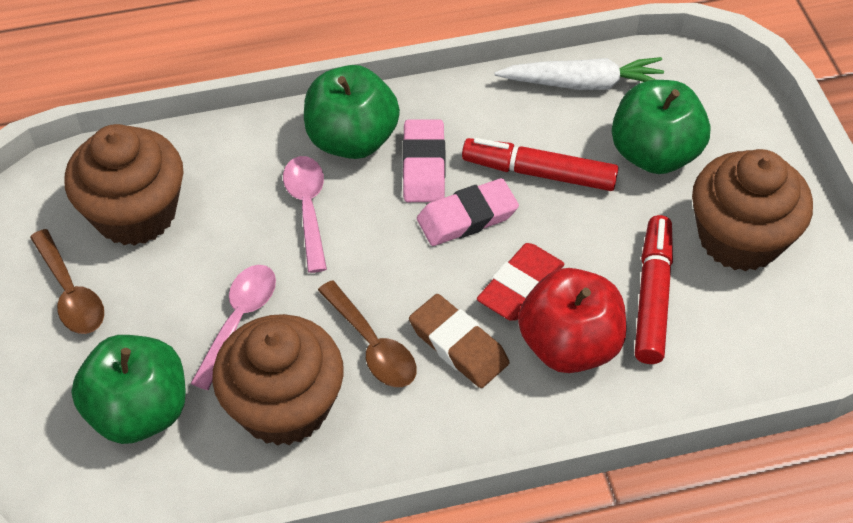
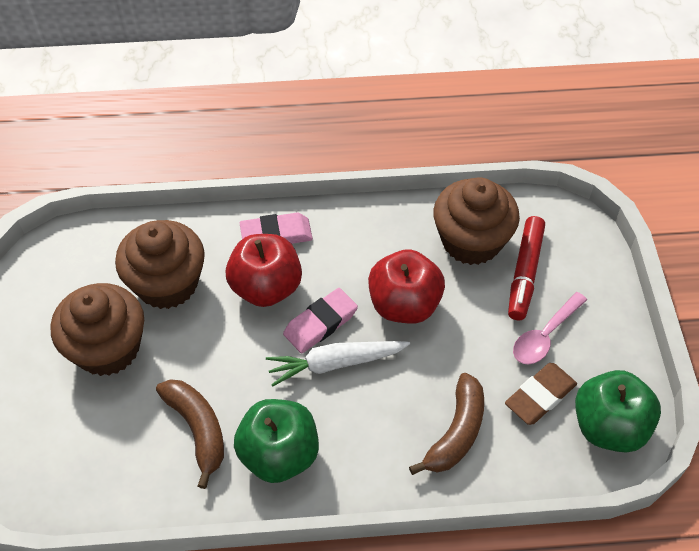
brown banana: 0 -> 2
brown spoon: 2 -> 0
green apple: 3 -> 2
pink spoon: 2 -> 1
red apple: 1 -> 2
red eraser: 1 -> 0
red marker: 2 -> 1

